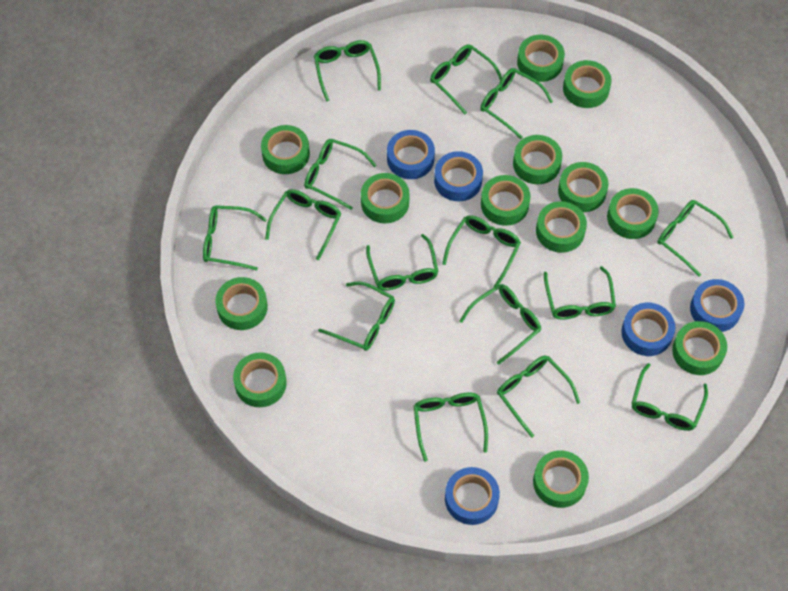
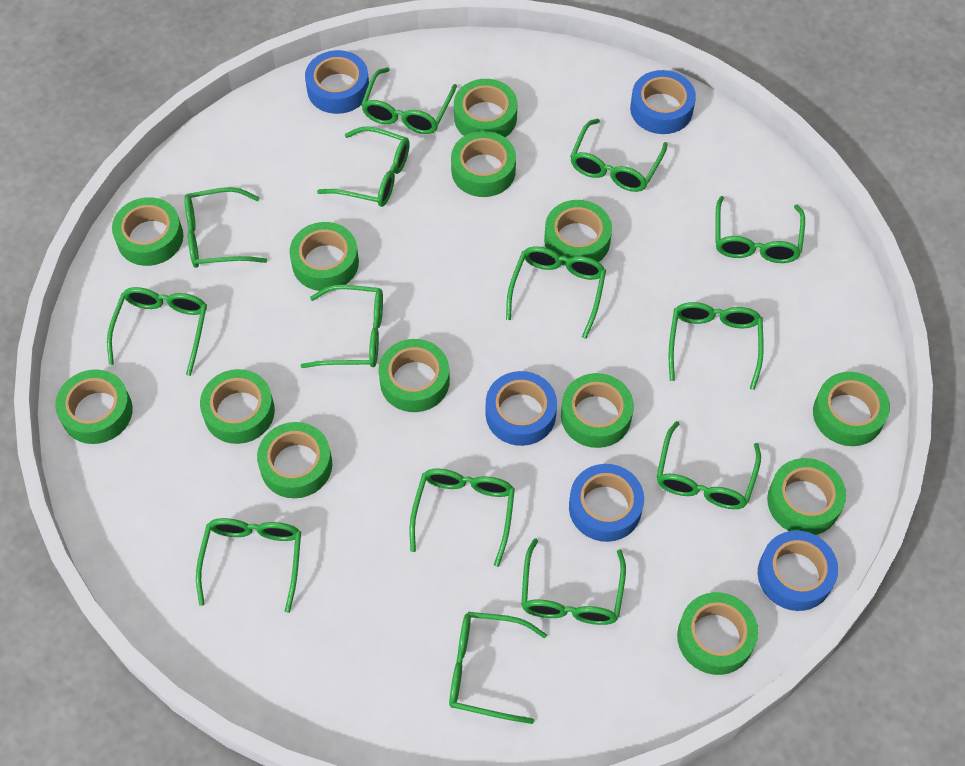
green glasses: 15 -> 14

